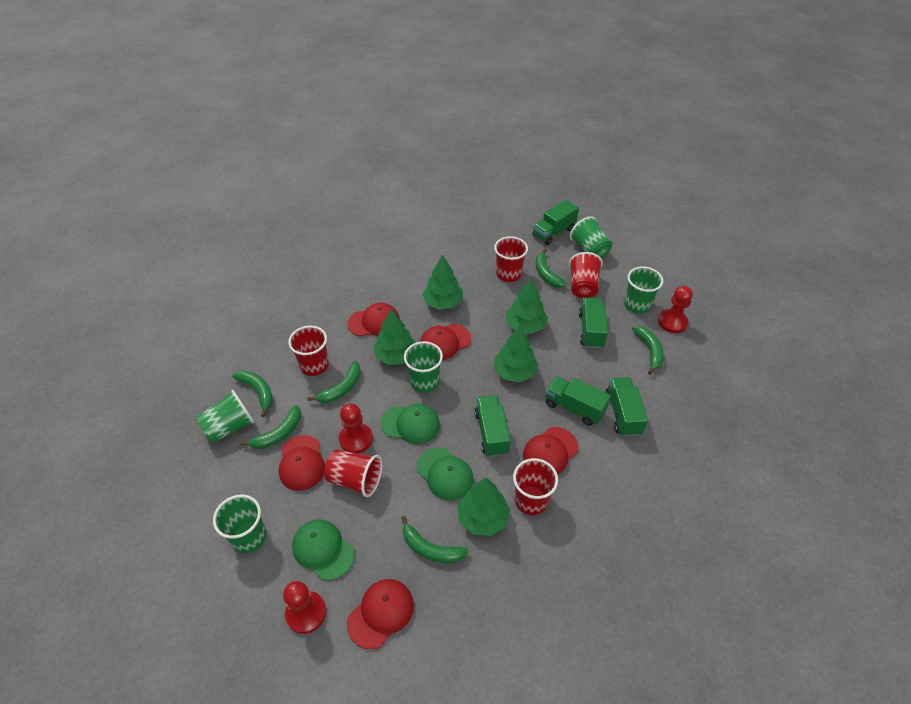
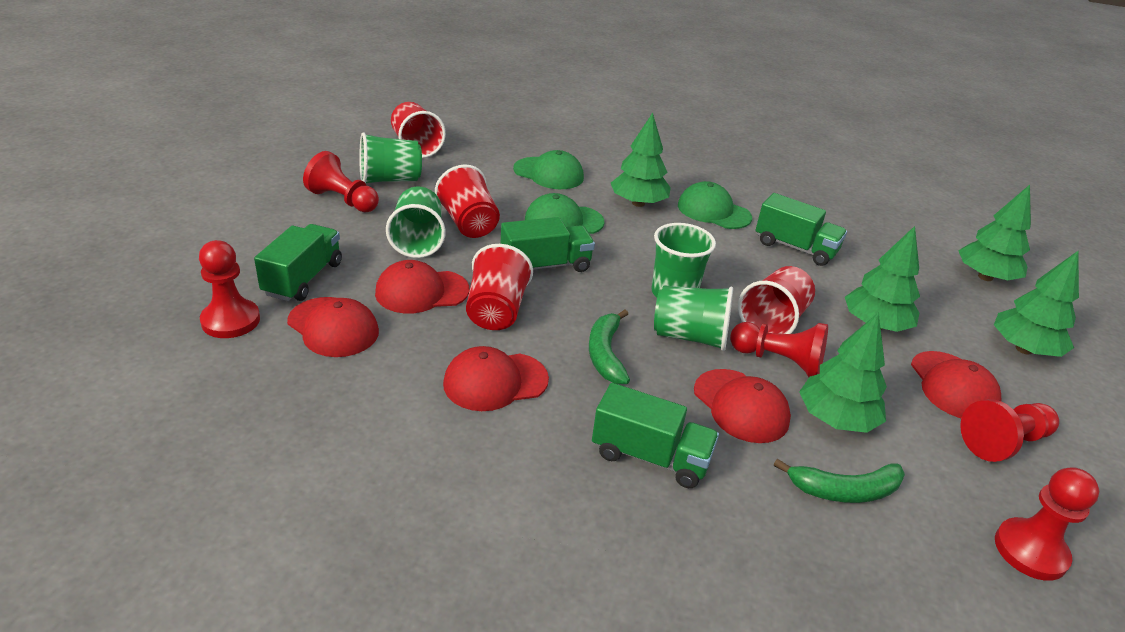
green banana: 6 -> 2
green cup: 5 -> 4
green truck: 5 -> 4
red cup: 5 -> 4
red pawn: 3 -> 5

